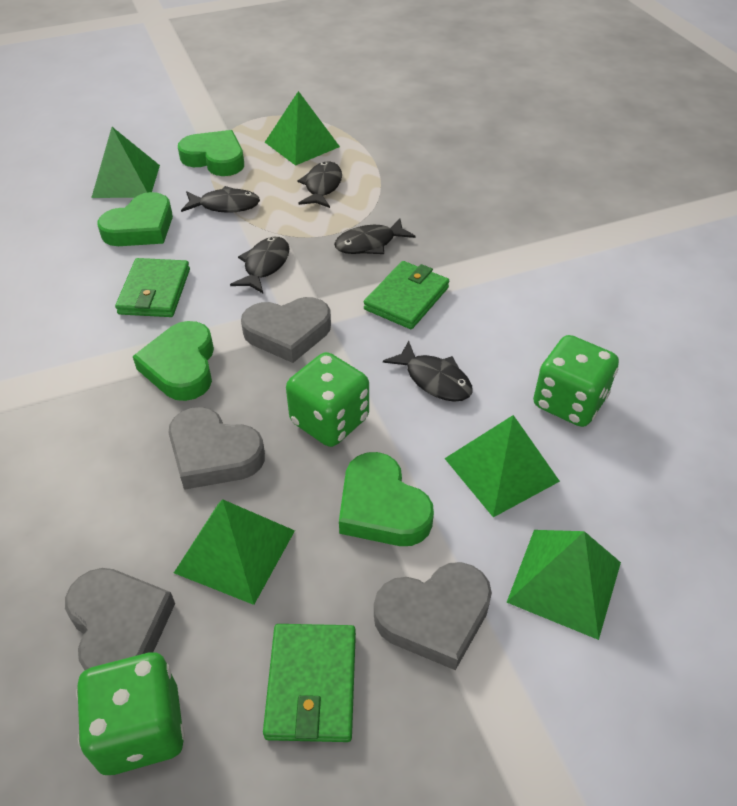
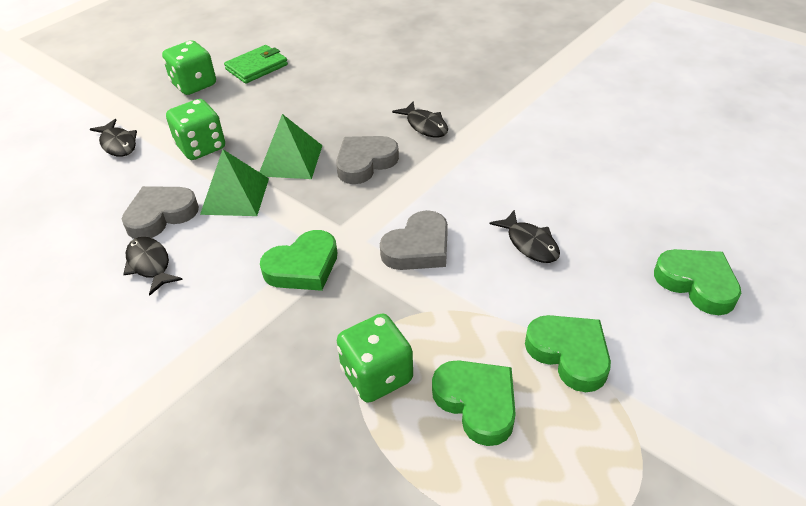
black fish: 5 -> 4
green pyramid: 5 -> 2
green wallet: 3 -> 1
grey heart: 4 -> 3

